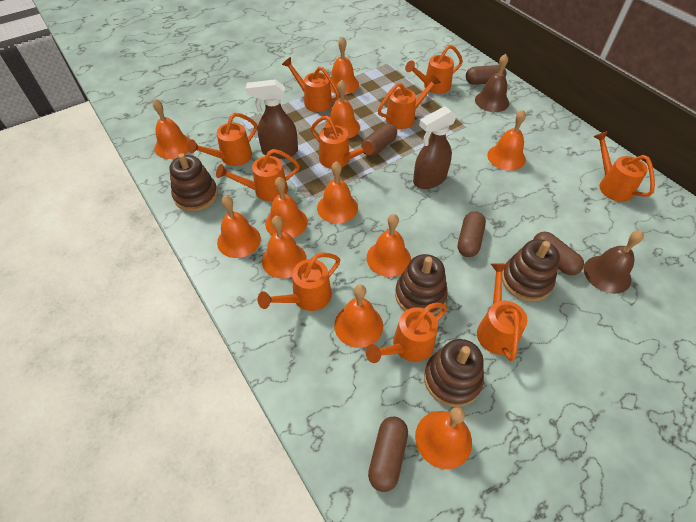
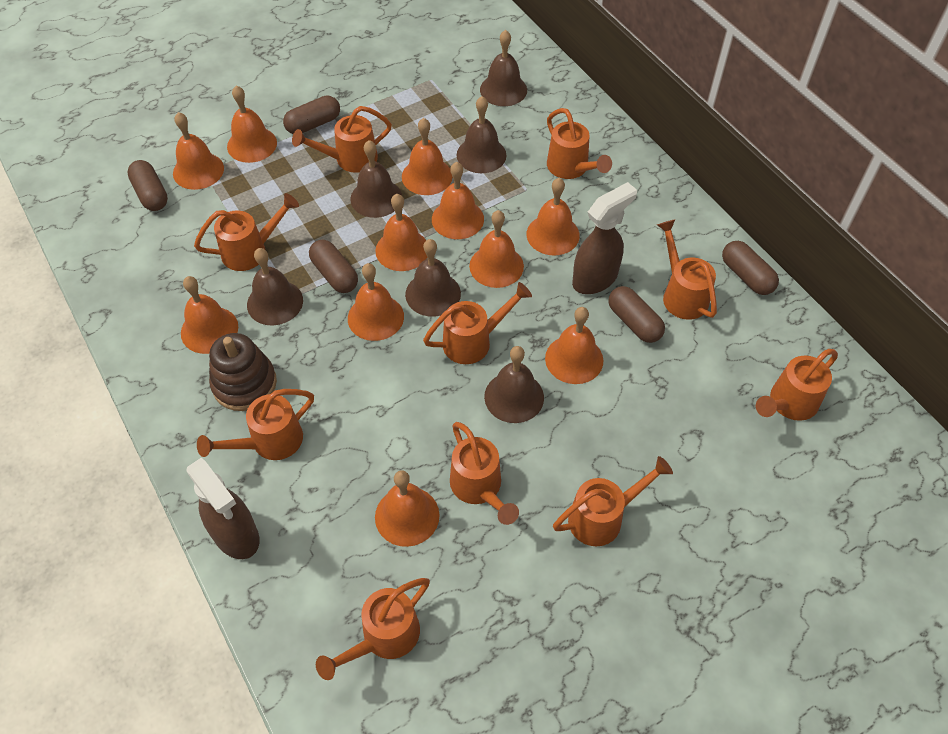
brown bell: 2 -> 6
brown stacking toy: 4 -> 1

